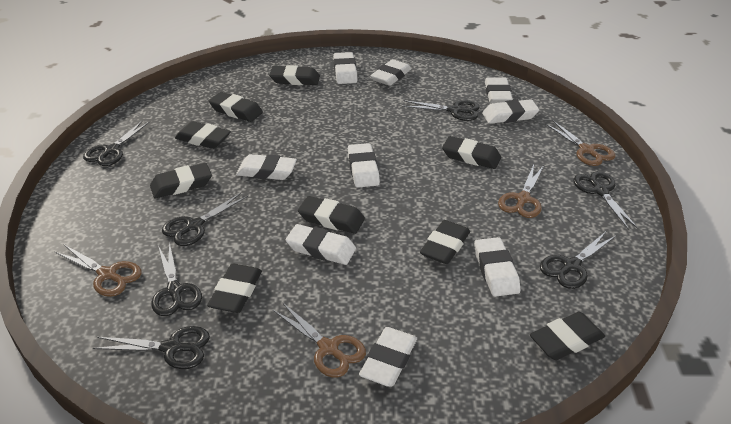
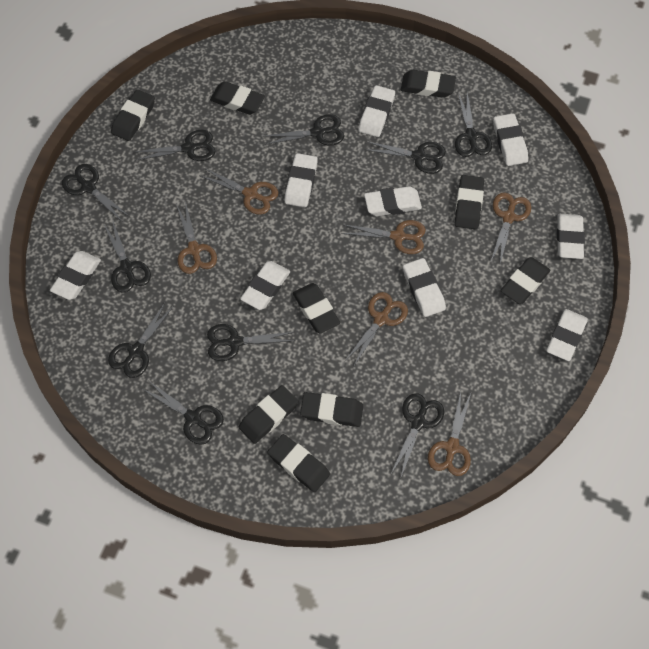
black scissors: 7 -> 10
brown scissors: 4 -> 6

